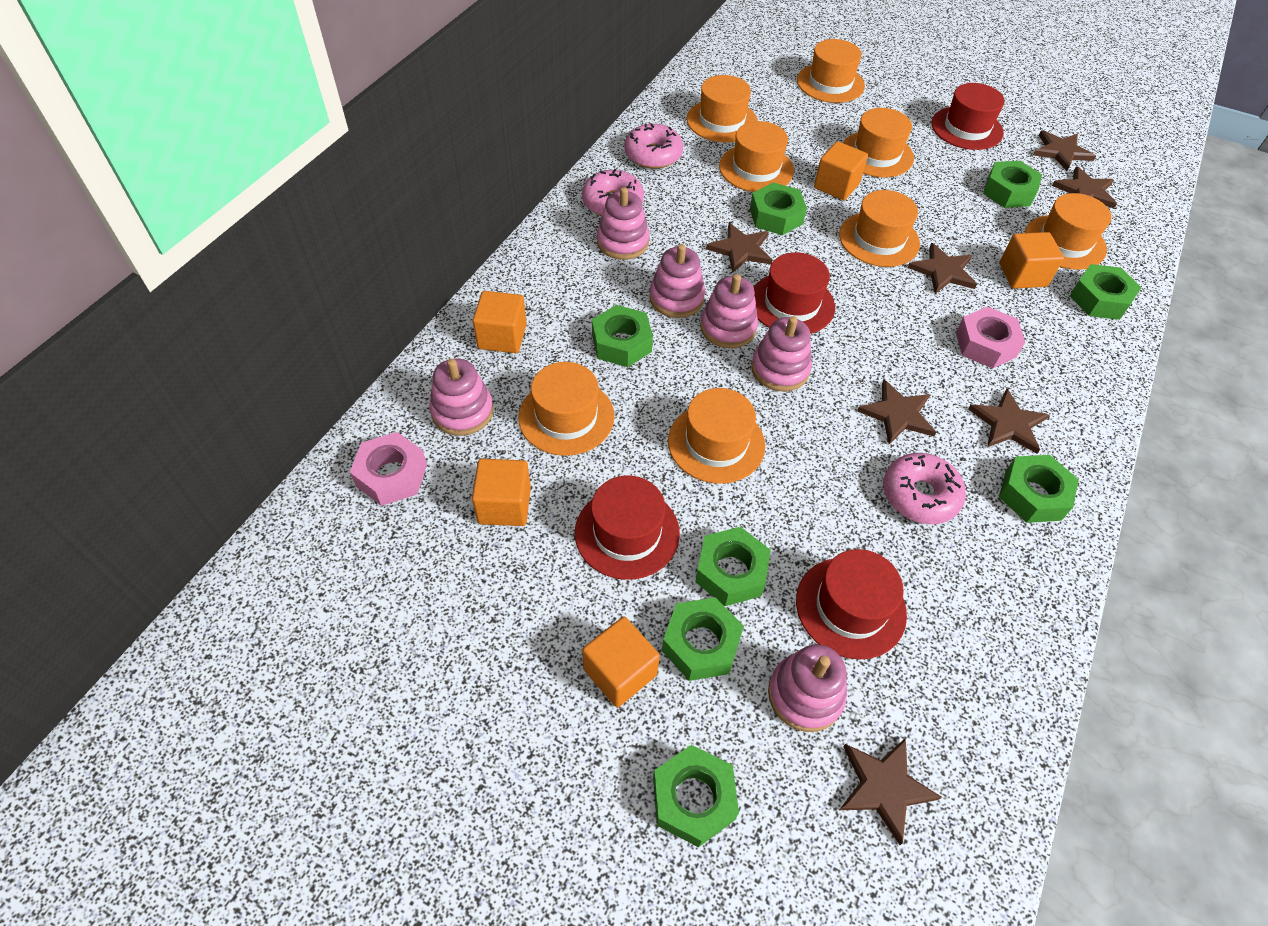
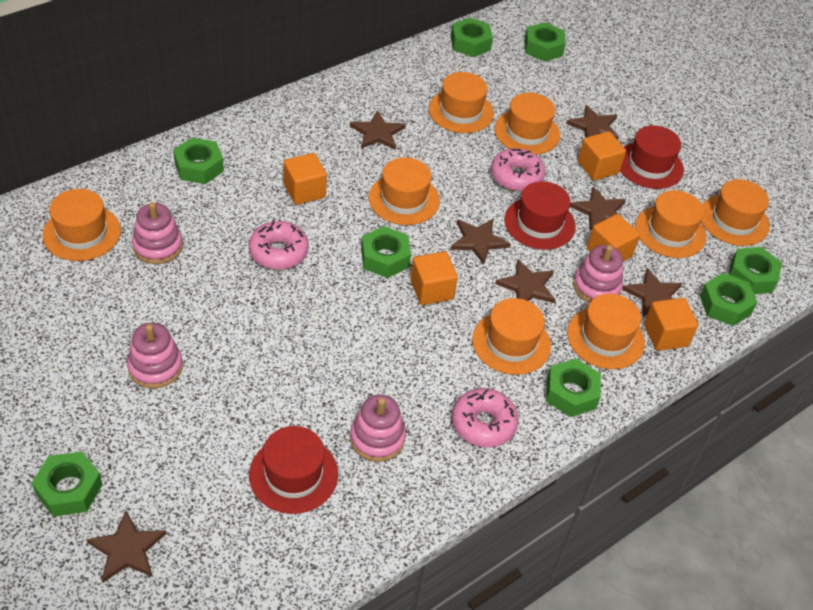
pink nut: 2 -> 0
pink stacking toy: 6 -> 4
red hat: 4 -> 3

